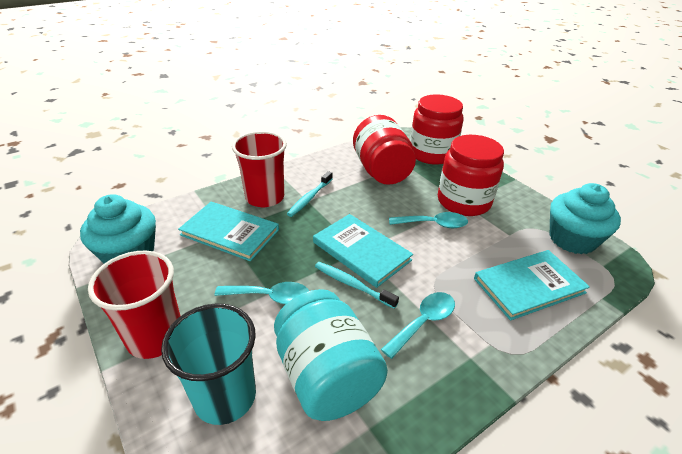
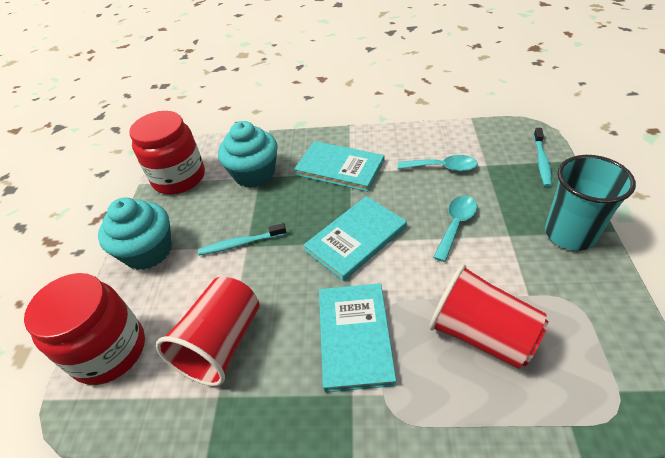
red jar: 3 -> 2
turquoise jar: 1 -> 0
turquoise spoon: 3 -> 2

